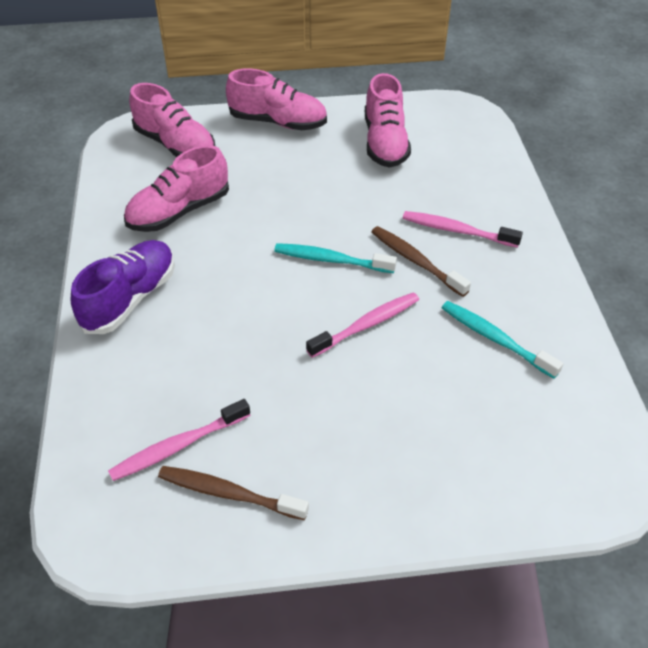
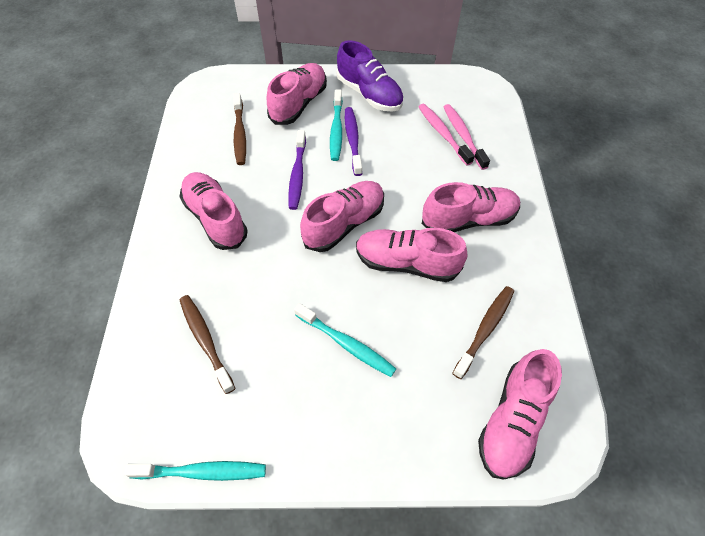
brown toothbrush: 2 -> 3
pink shoe: 4 -> 6
pink toothbrush: 3 -> 2
purple toothbrush: 0 -> 2
turquoise toothbrush: 2 -> 3

